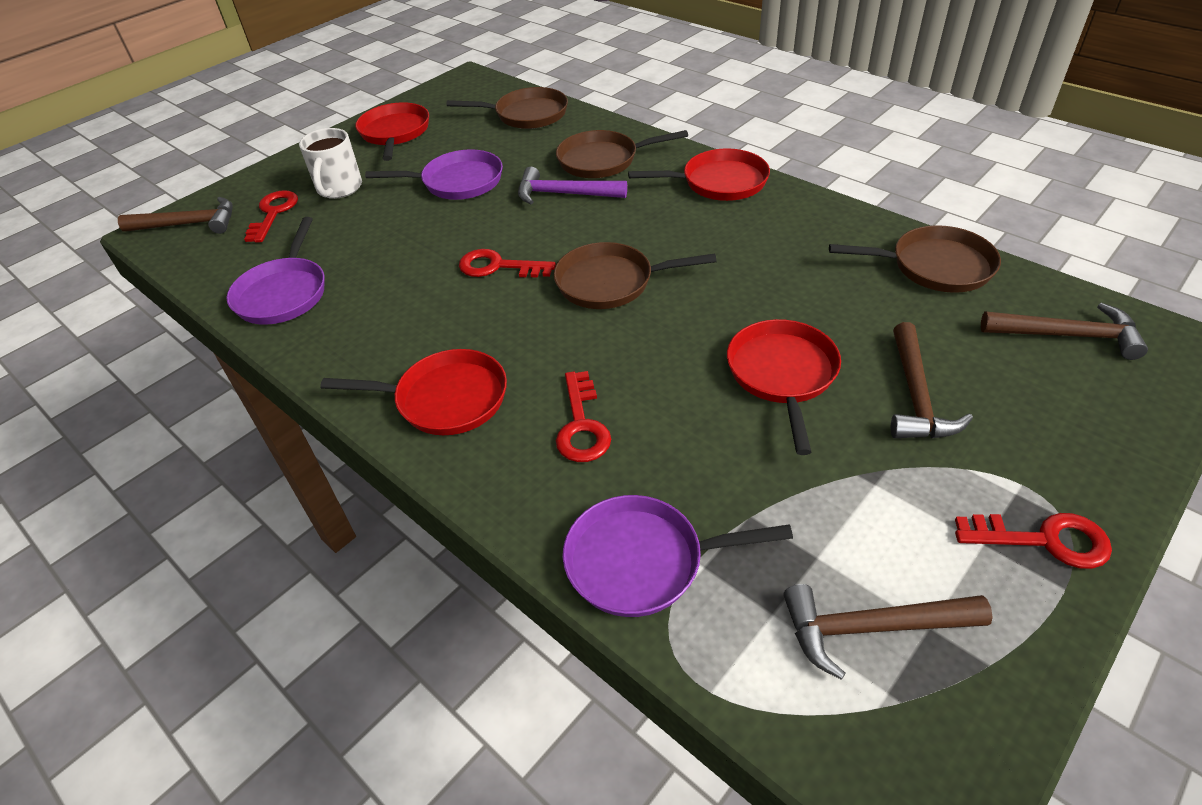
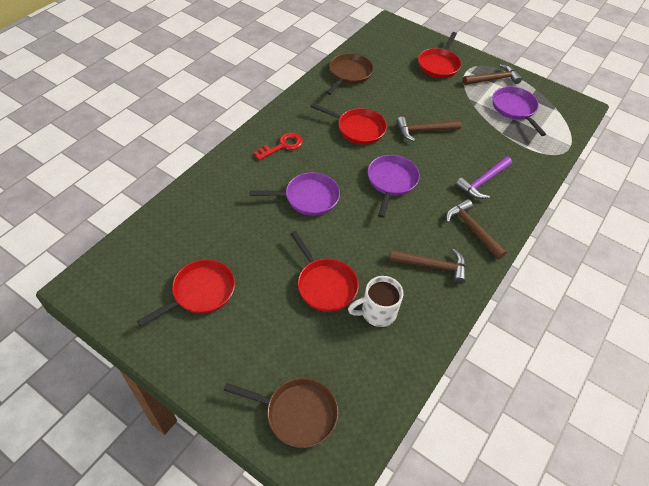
brown pan: 4 -> 2
red key: 4 -> 1

